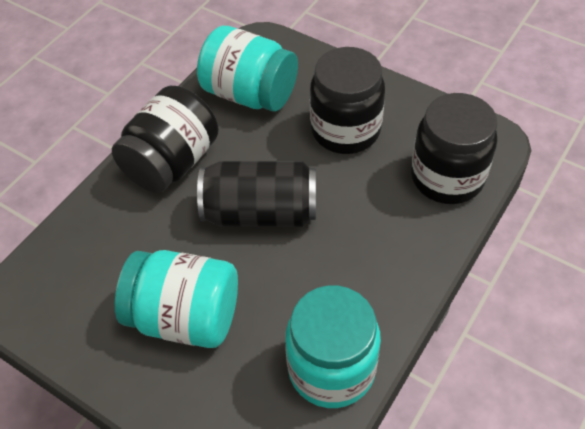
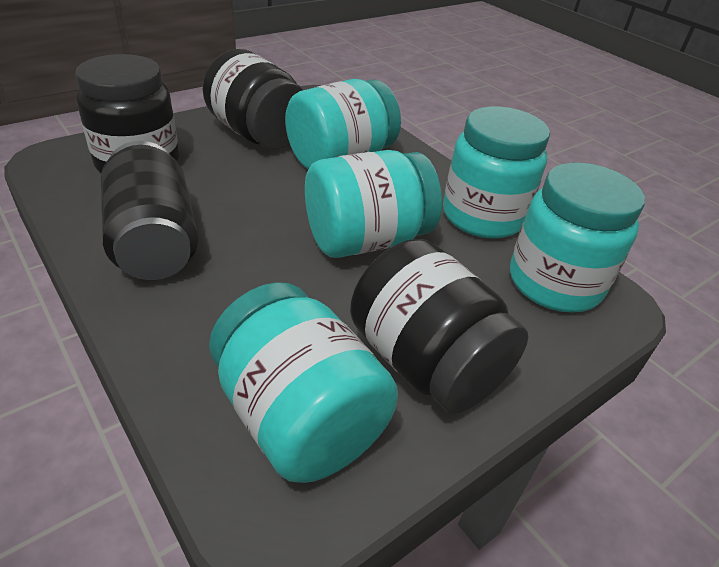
turquoise jar: 3 -> 5

